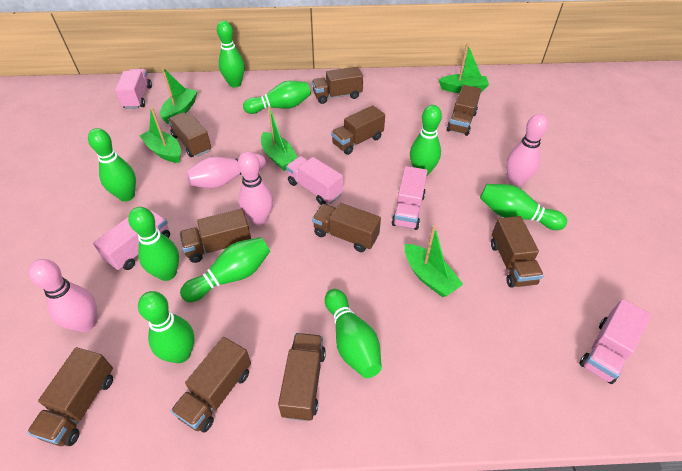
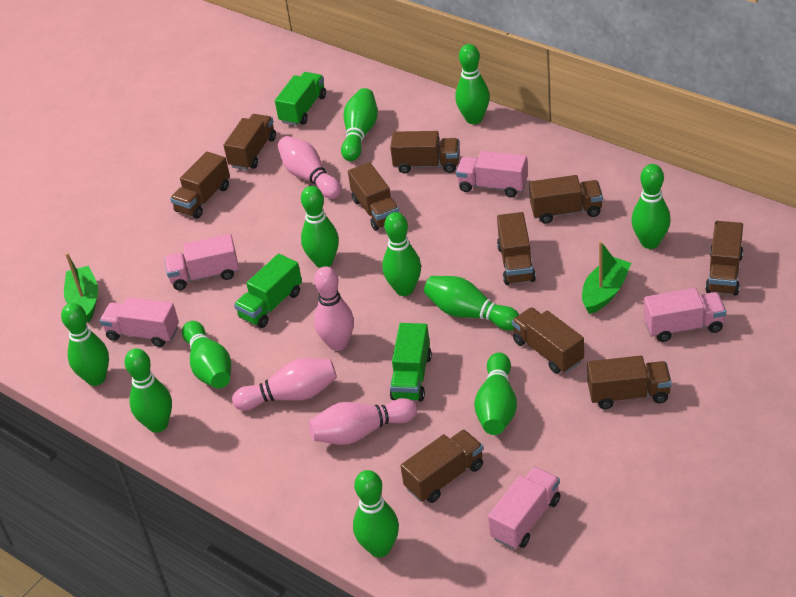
green boat: 5 -> 2
green bowling pin: 9 -> 11
green truck: 0 -> 3

